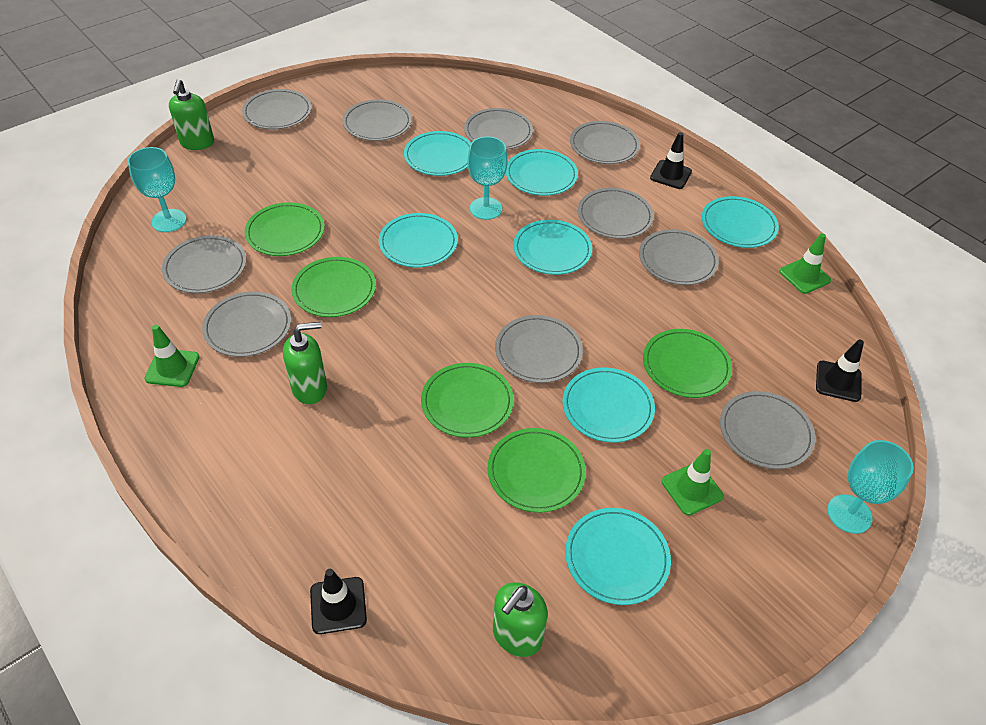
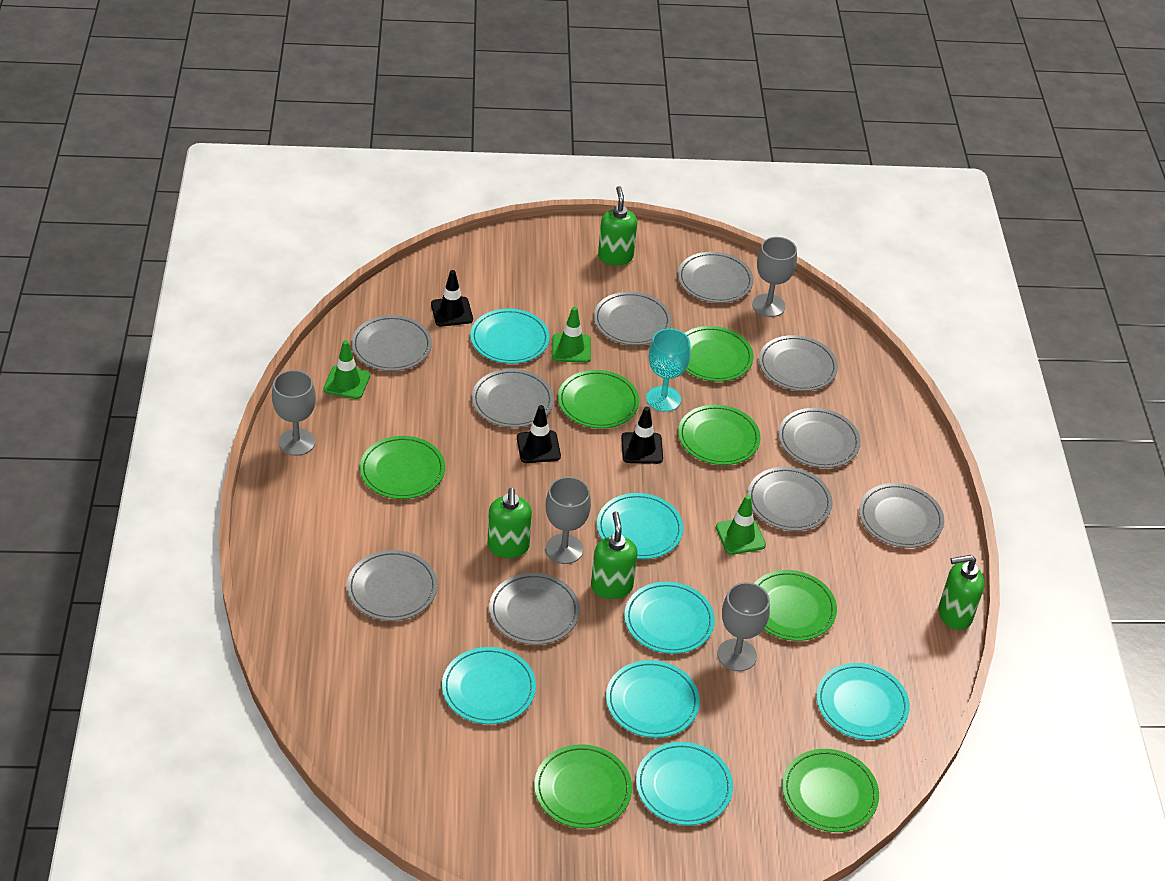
green plate: 5 -> 7
green soap dispenser: 3 -> 4
grey goblet: 0 -> 4
turquoise goblet: 3 -> 1

